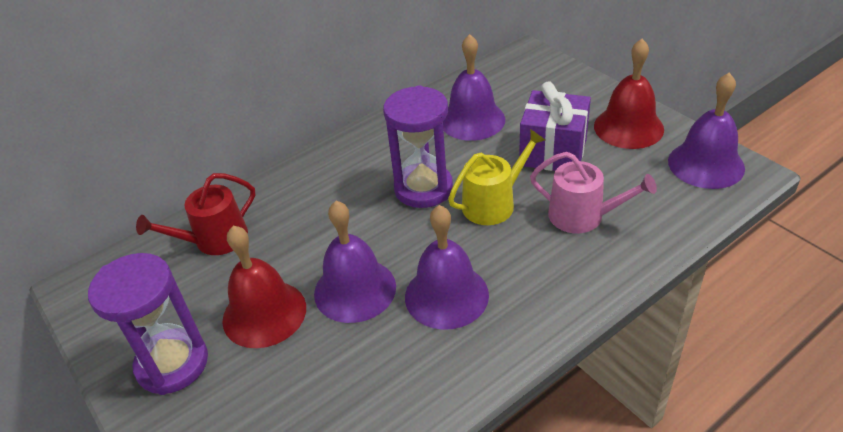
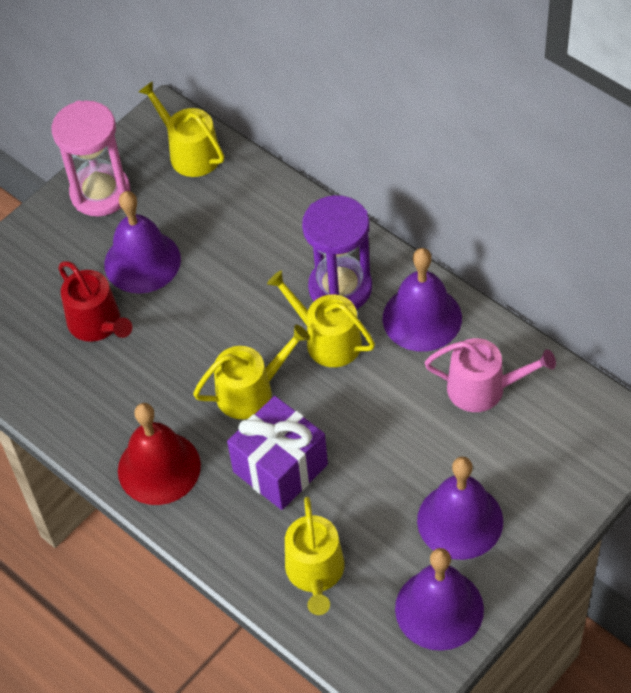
pink hourglass: 0 -> 1
purple hourglass: 2 -> 1
red bell: 2 -> 1
yellow watering can: 1 -> 4

